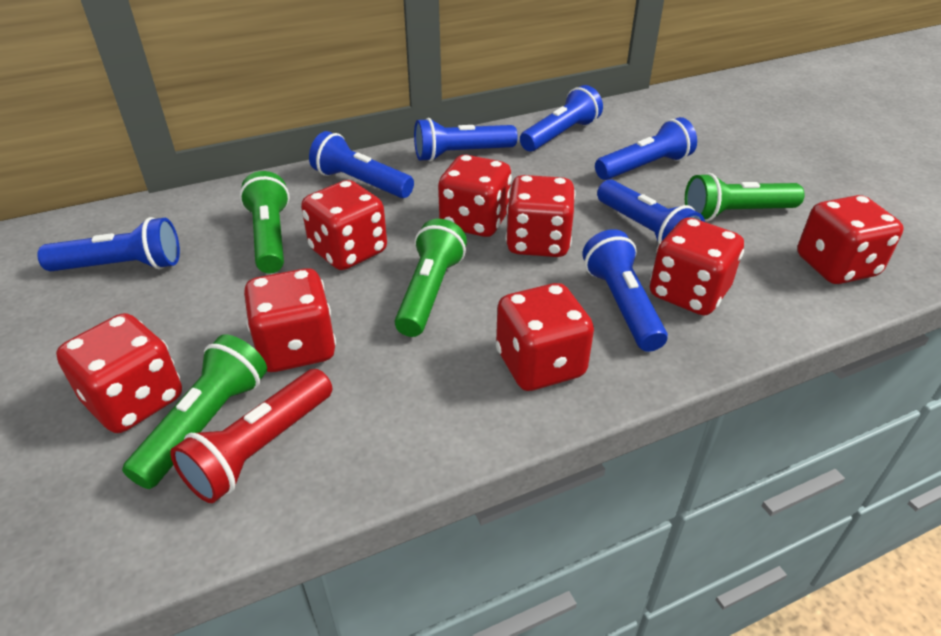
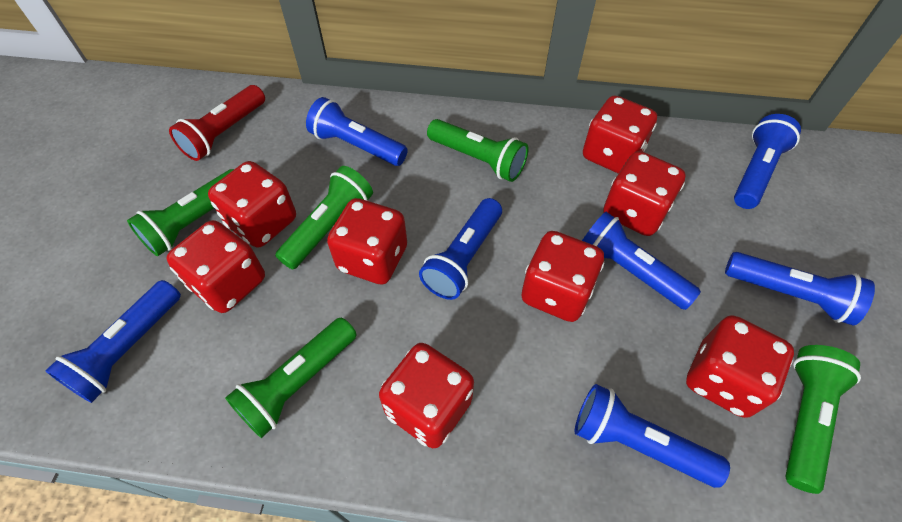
green flashlight: 4 -> 5

